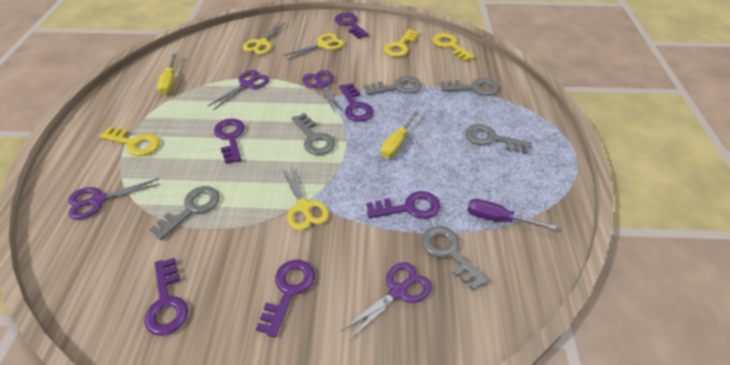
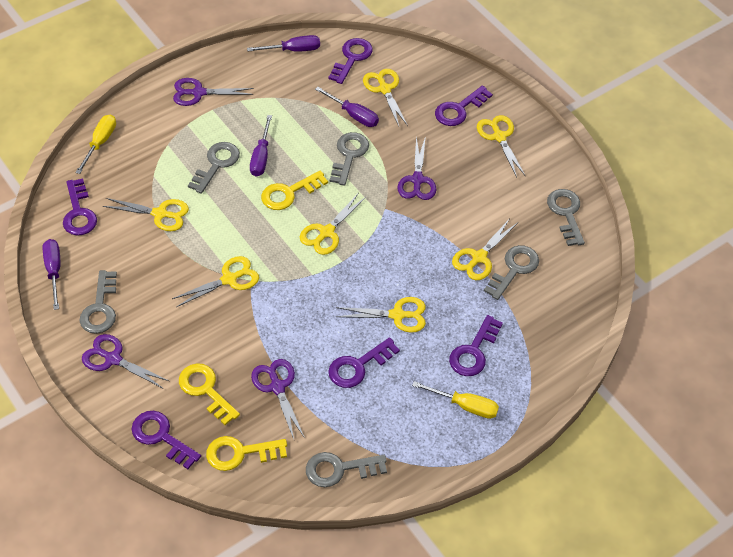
purple screwdriver: 1 -> 4
yellow scissors: 3 -> 7

